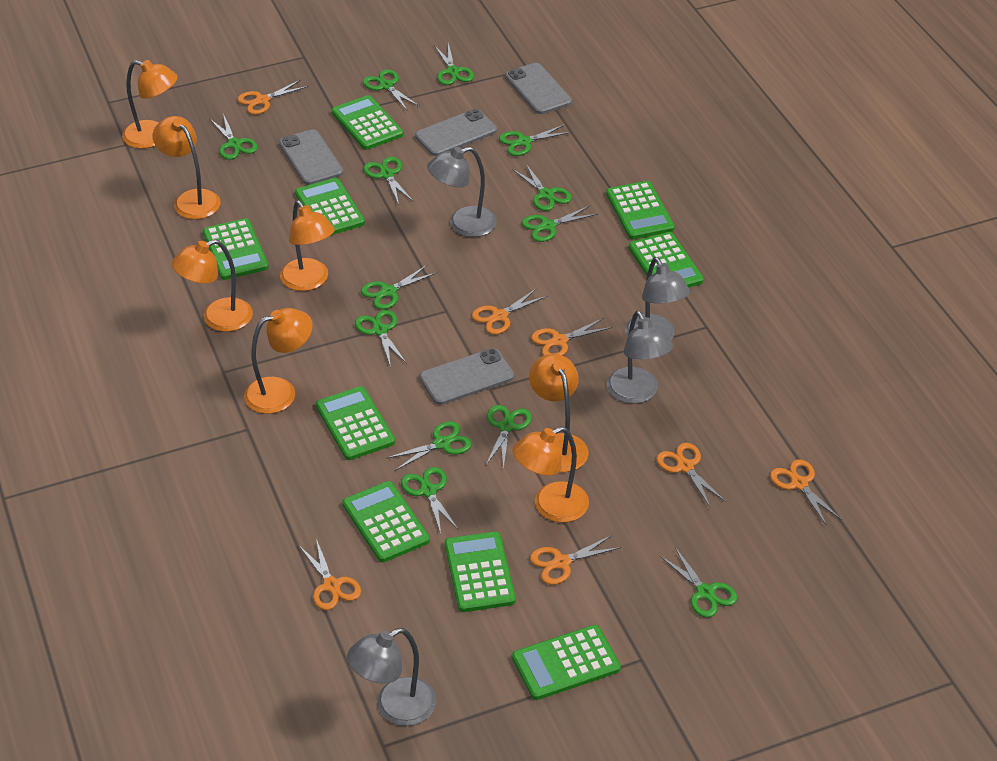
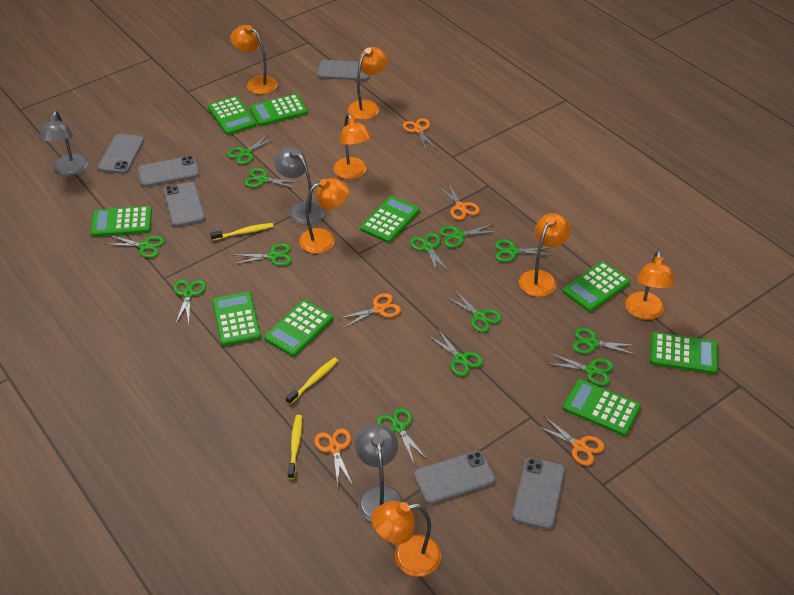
grey lamp: 4 -> 3
grey phone: 4 -> 6
orange scissors: 7 -> 5
yellow toothbrush: 0 -> 3

